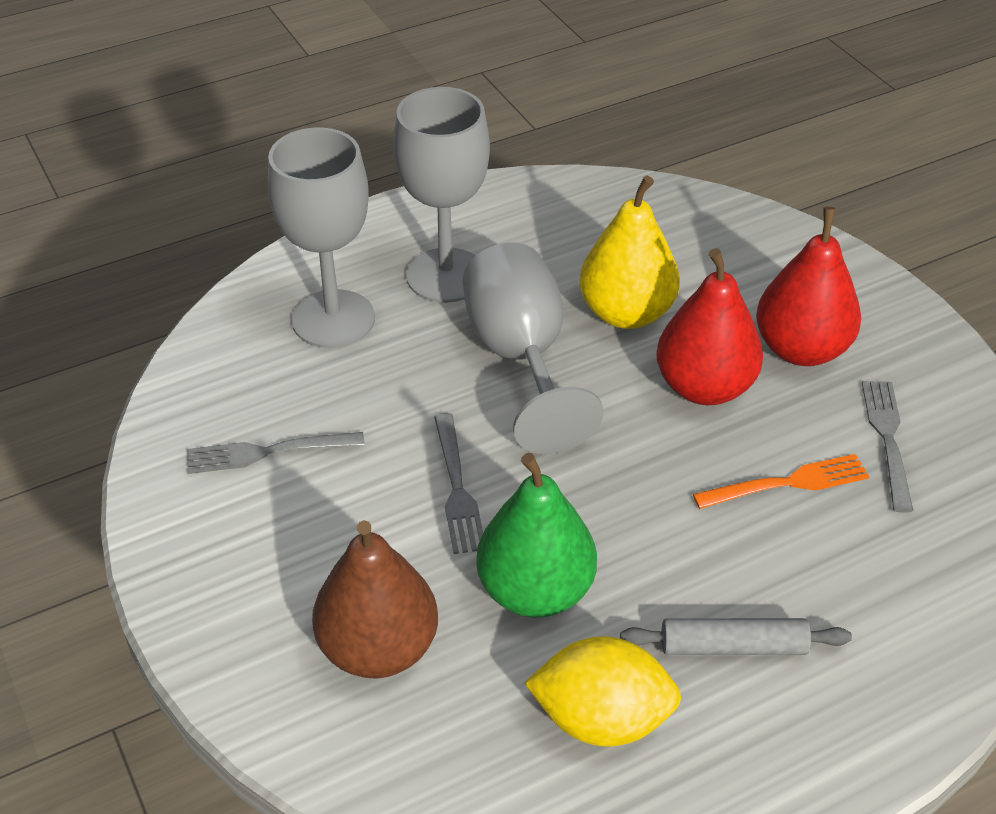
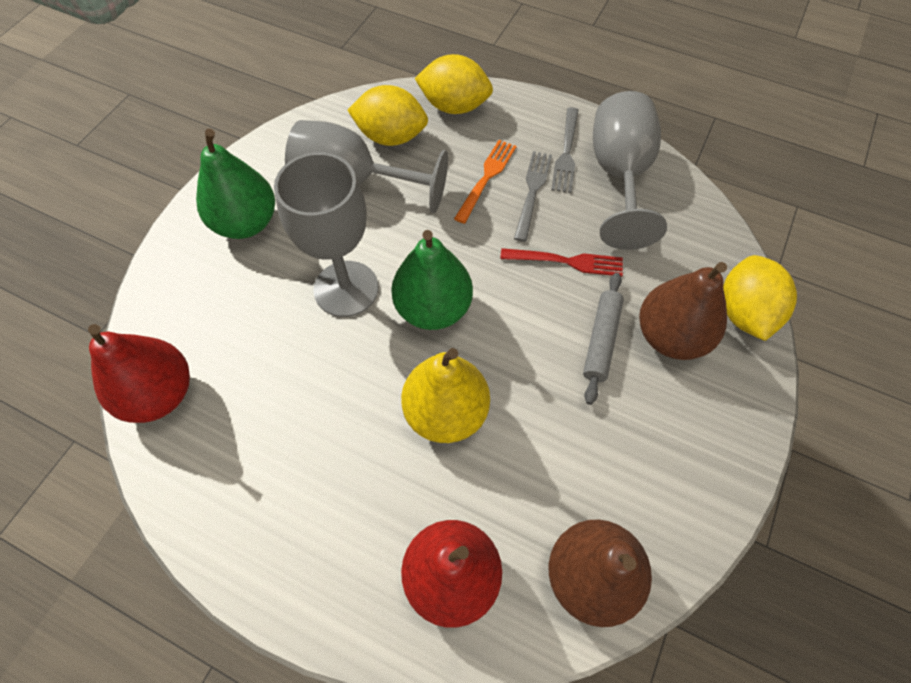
brown pear: 1 -> 2
green pear: 1 -> 2
grey fork: 3 -> 2
red fork: 0 -> 1
yellow lemon: 1 -> 3

